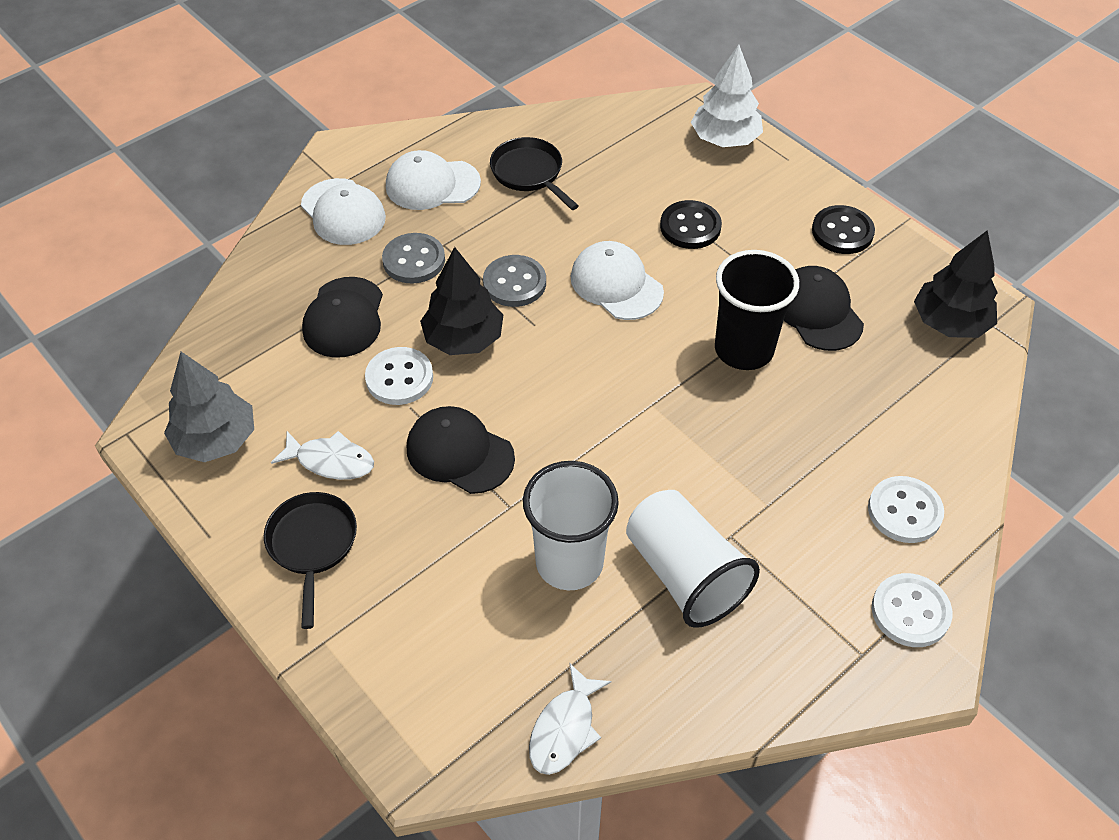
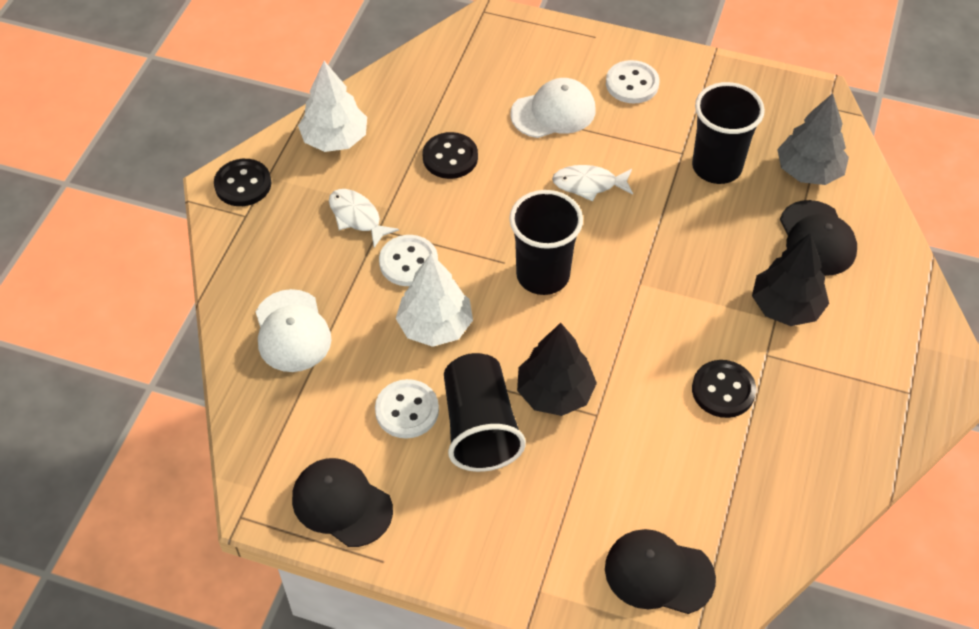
black button: 2 -> 3
black cup: 1 -> 3
black pan: 2 -> 0
grey button: 2 -> 0
white cap: 3 -> 2
white cup: 2 -> 0
white tree: 1 -> 2

